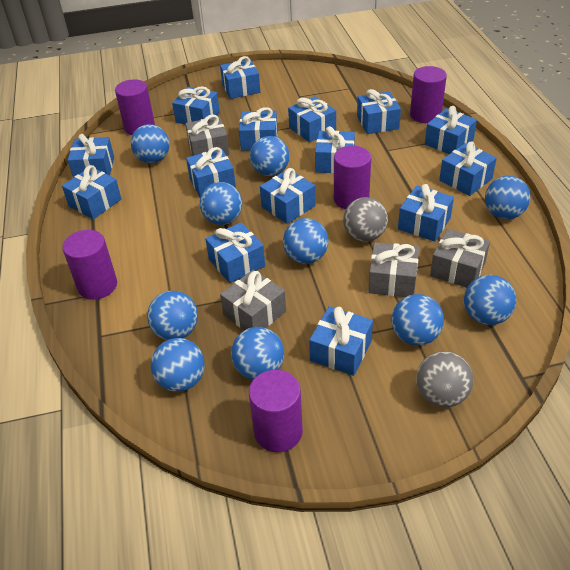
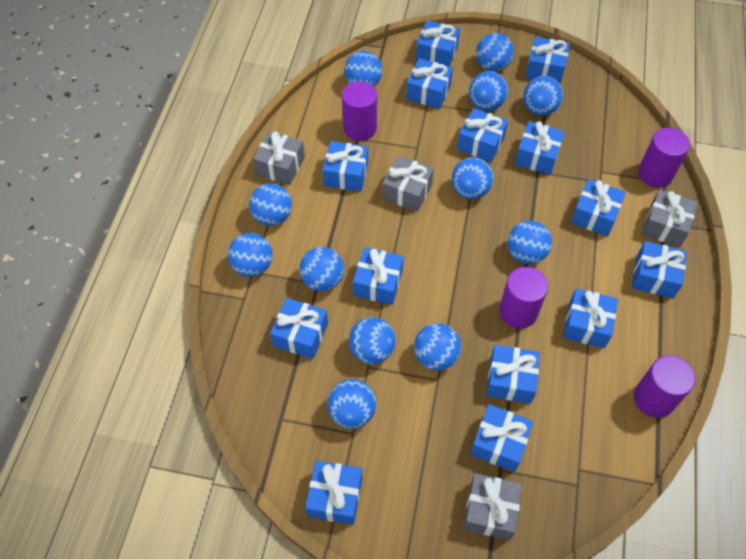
blue ball: 10 -> 12
blue gift: 15 -> 14
grey ball: 2 -> 0
purple cylinder: 5 -> 4

